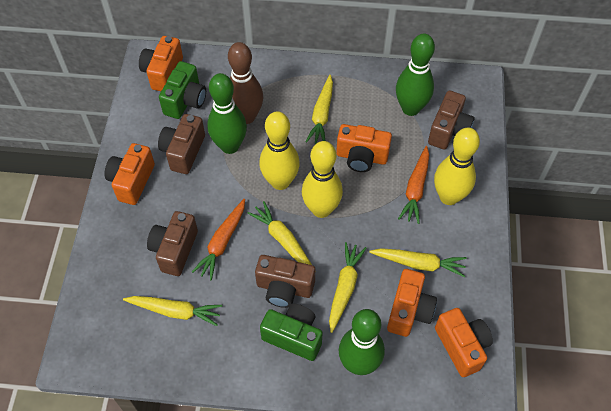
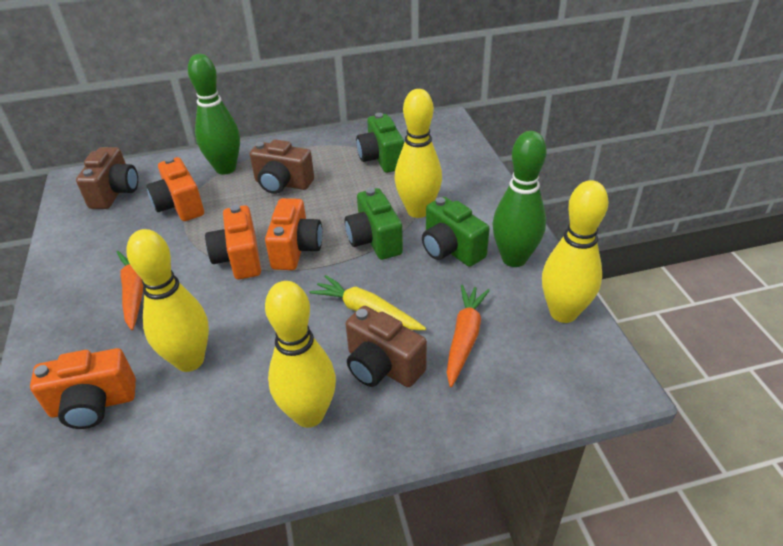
brown bowling pin: 1 -> 0
brown camera: 4 -> 3
green bowling pin: 3 -> 2
green camera: 2 -> 3
orange camera: 5 -> 4
yellow bowling pin: 3 -> 4
yellow carrot: 5 -> 1

